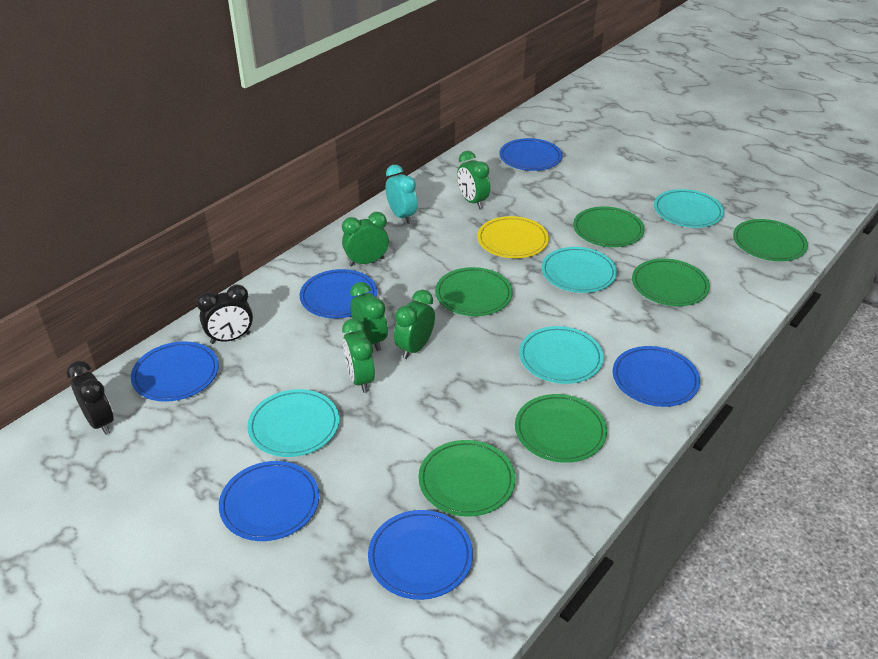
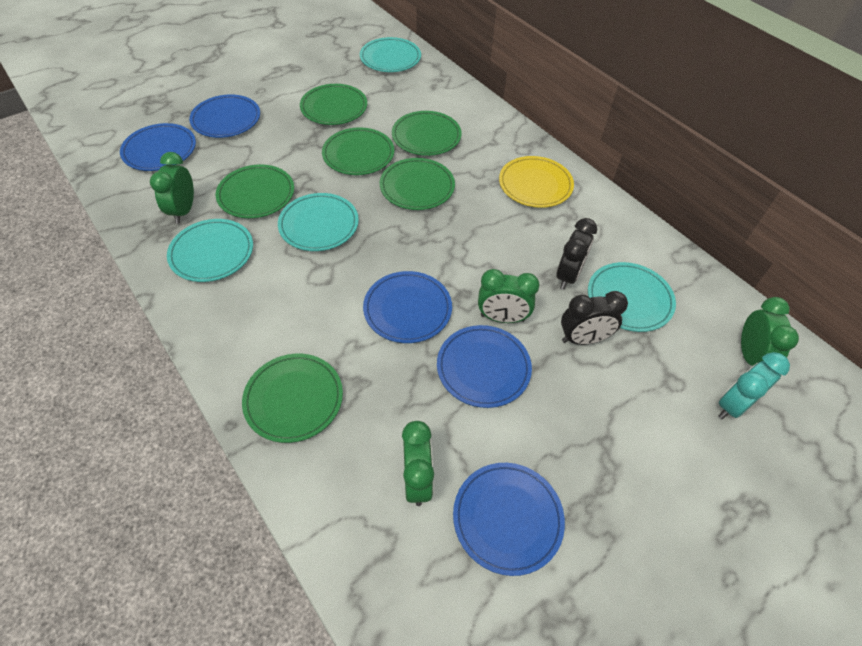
blue plate: 6 -> 5
green clock: 5 -> 4

